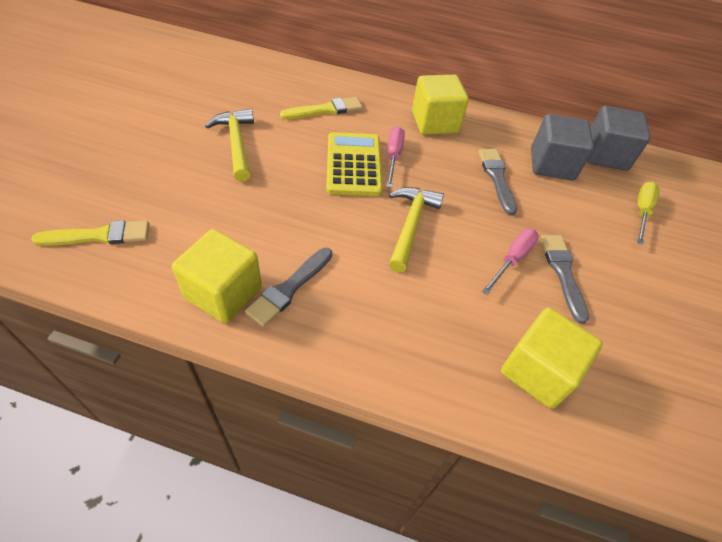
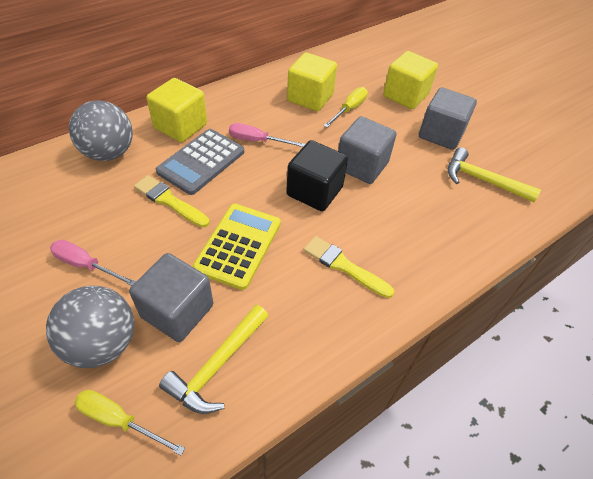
black cube: 0 -> 1
grey ball: 0 -> 2
grey brush: 3 -> 0
grey calculator: 0 -> 1
grey cube: 2 -> 3
yellow screwdriver: 1 -> 2

